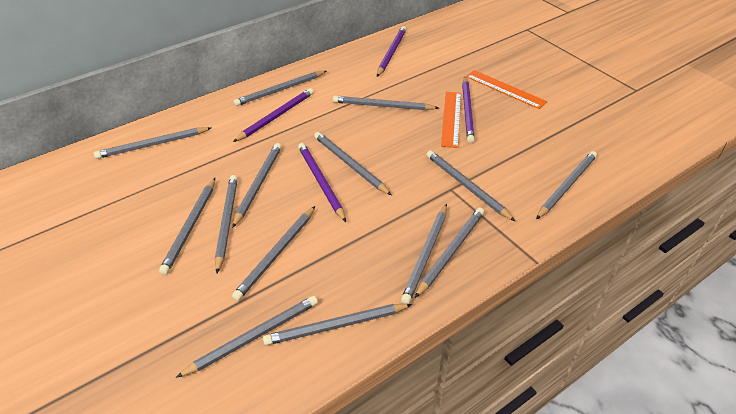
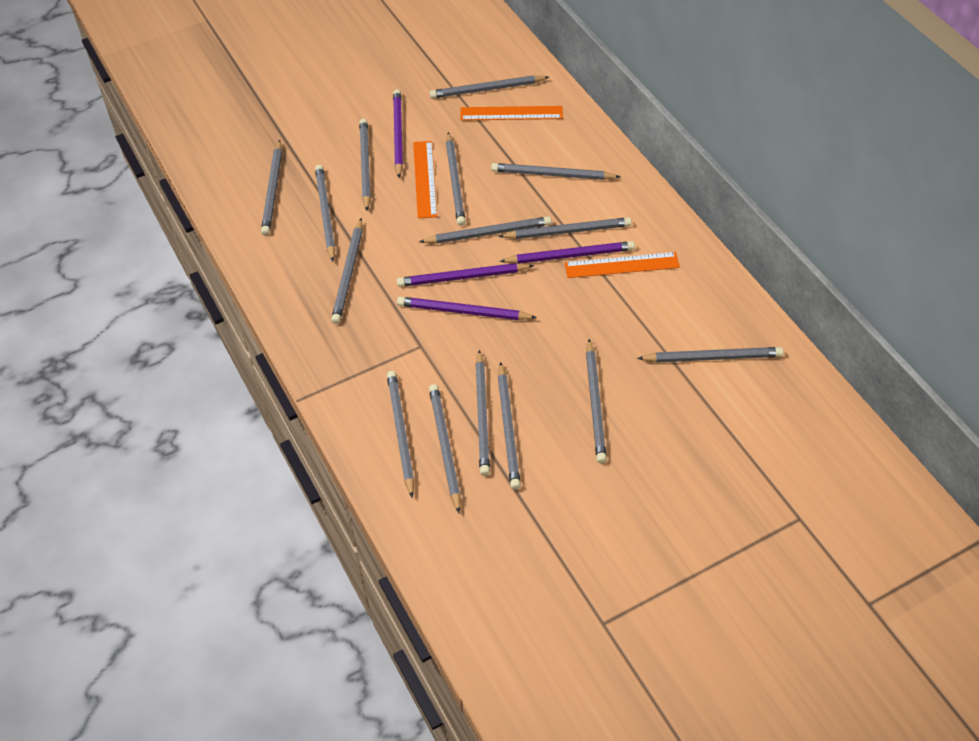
grey pencil: 14 -> 15
orange ruler: 2 -> 3

